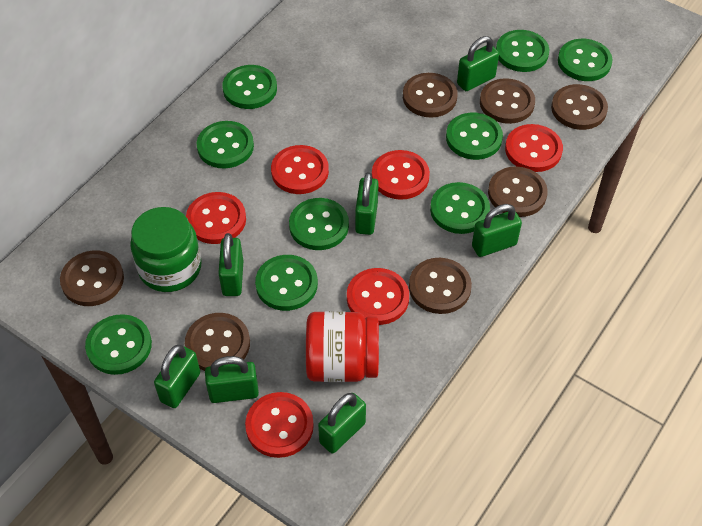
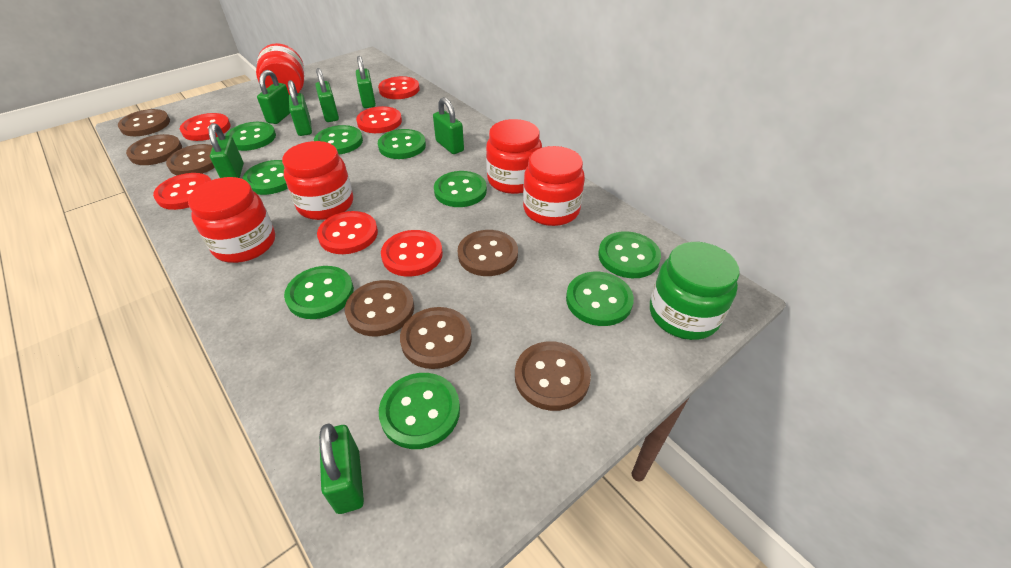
red jar: 1 -> 5

